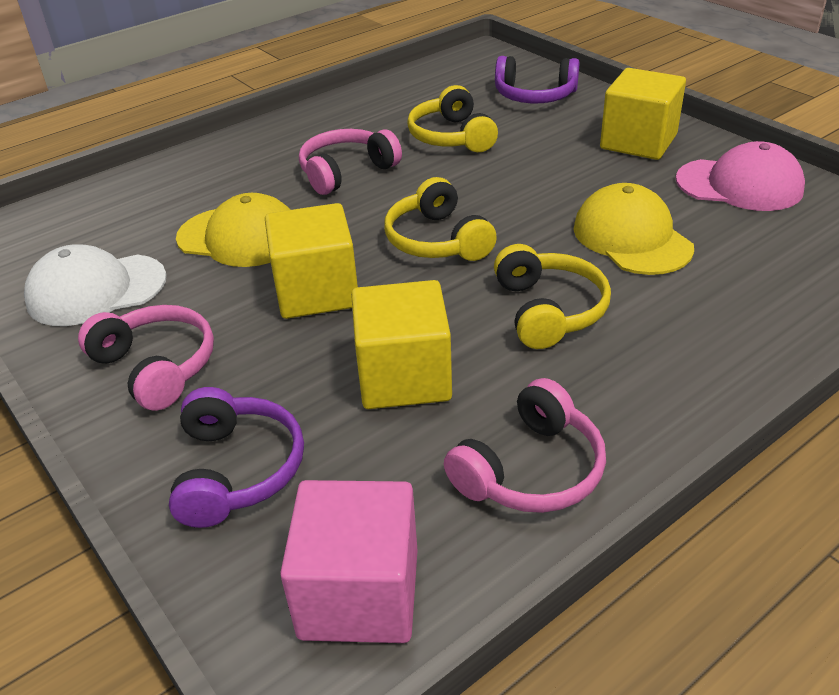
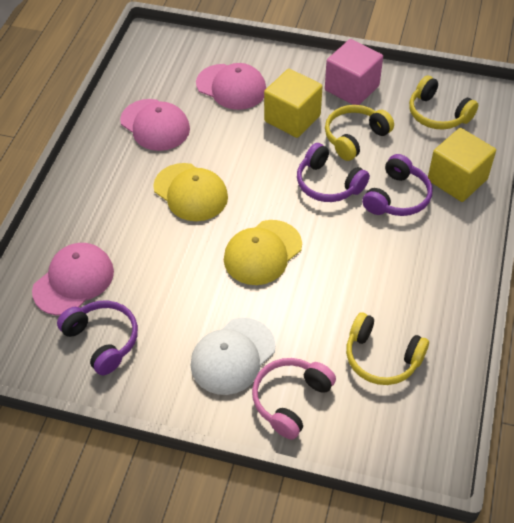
pink cap: 1 -> 3
pink headphones: 3 -> 1
purple headphones: 2 -> 3
yellow cube: 3 -> 2

